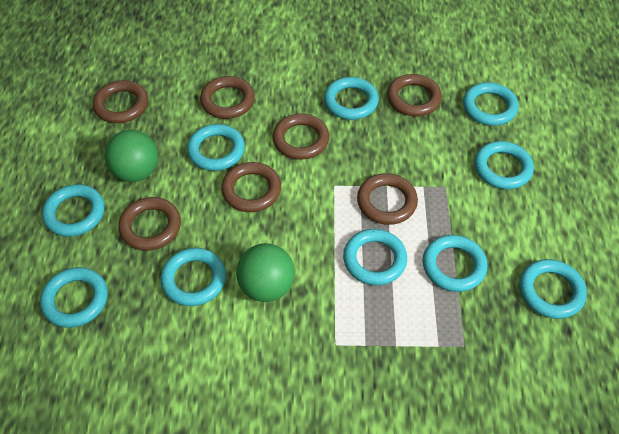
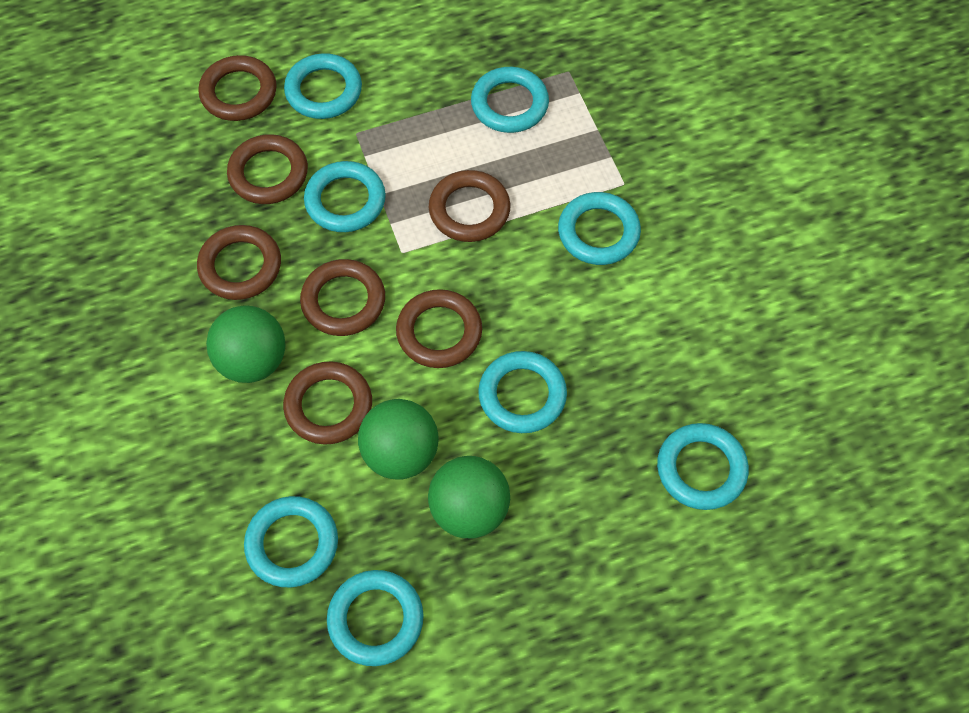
green ball: 2 -> 3
turquoise ring: 10 -> 8

